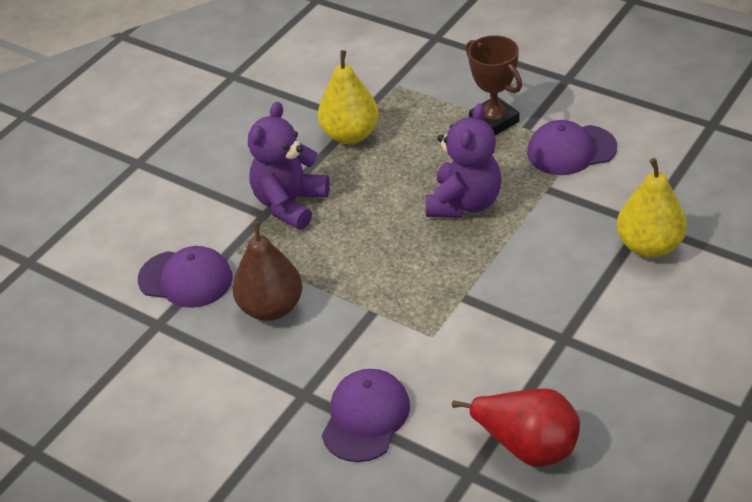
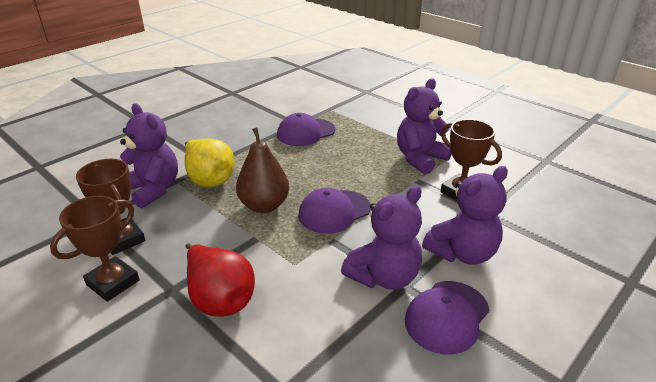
brown trophy: 1 -> 3
purple teddy bear: 2 -> 4
yellow pear: 2 -> 1

